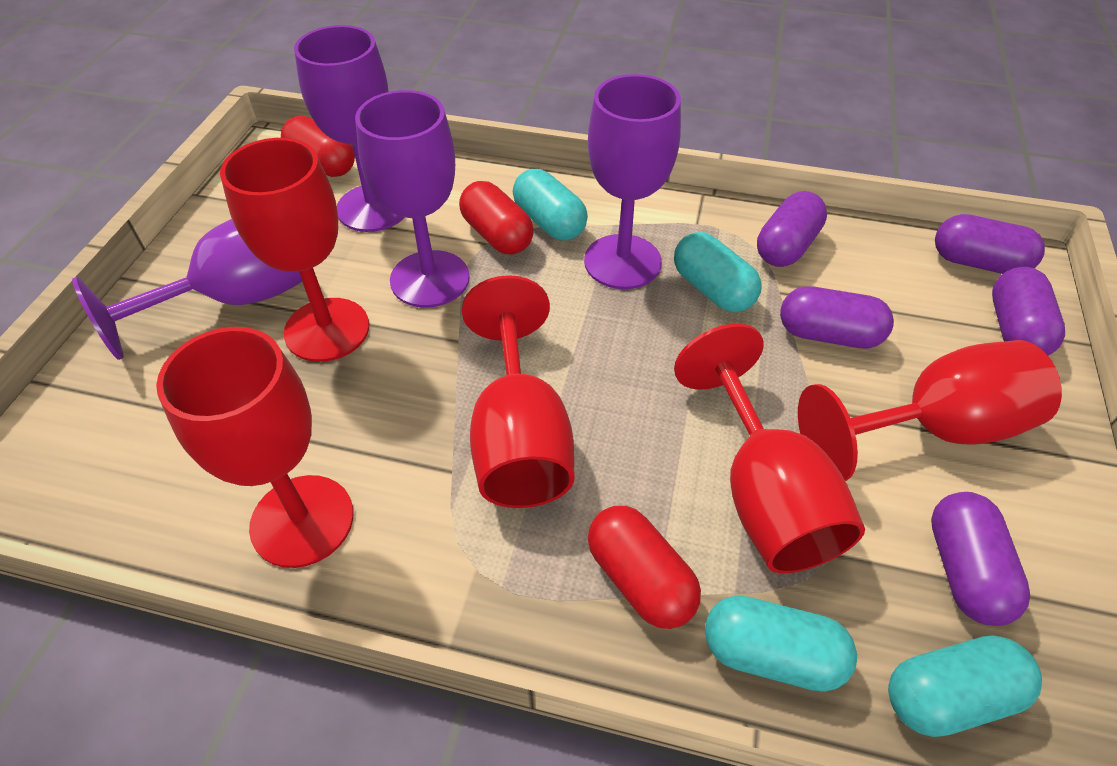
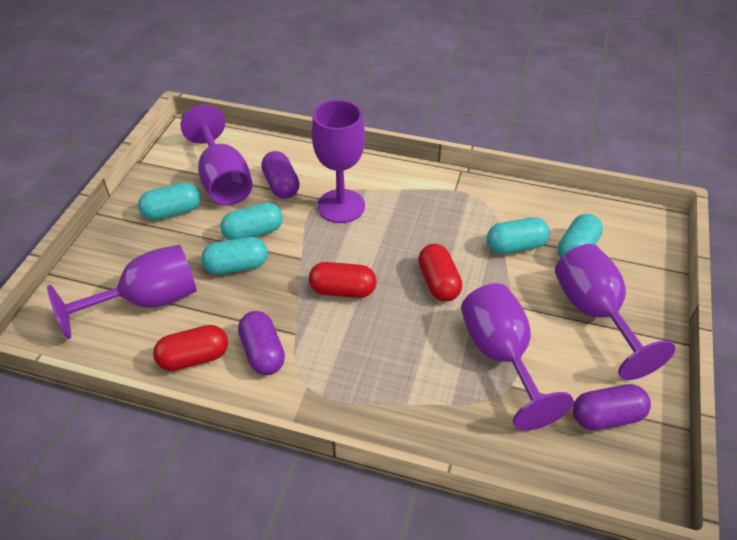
purple capsule: 5 -> 3
purple goblet: 4 -> 5
red goblet: 5 -> 0
turquoise capsule: 4 -> 5

